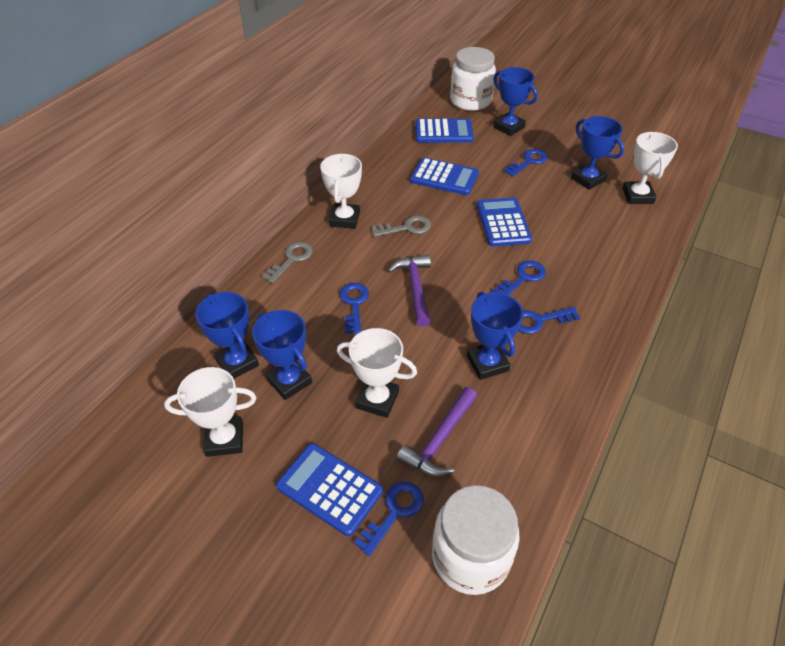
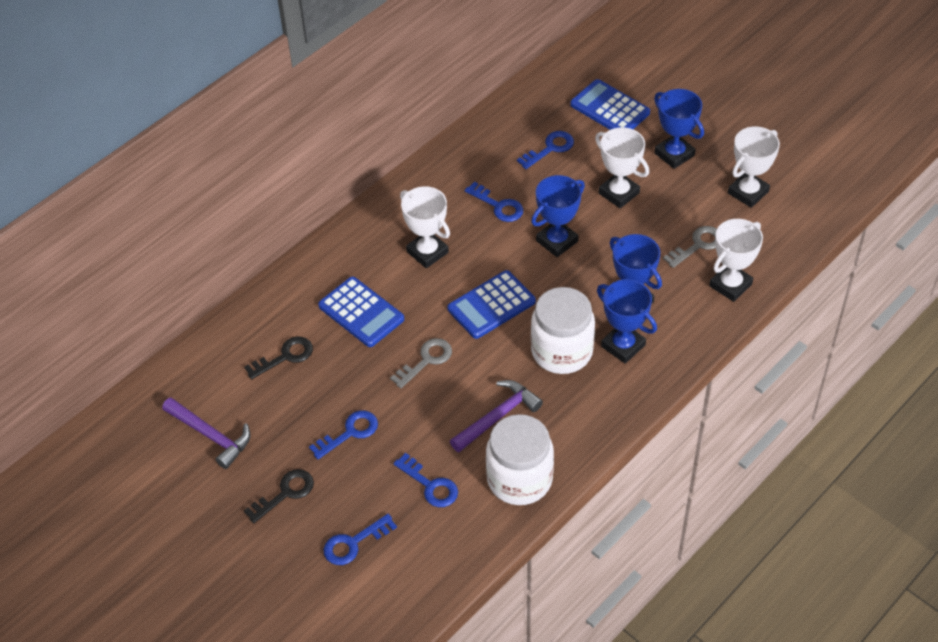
black key: 0 -> 2
blue calculator: 4 -> 3
blue trophy: 5 -> 4

